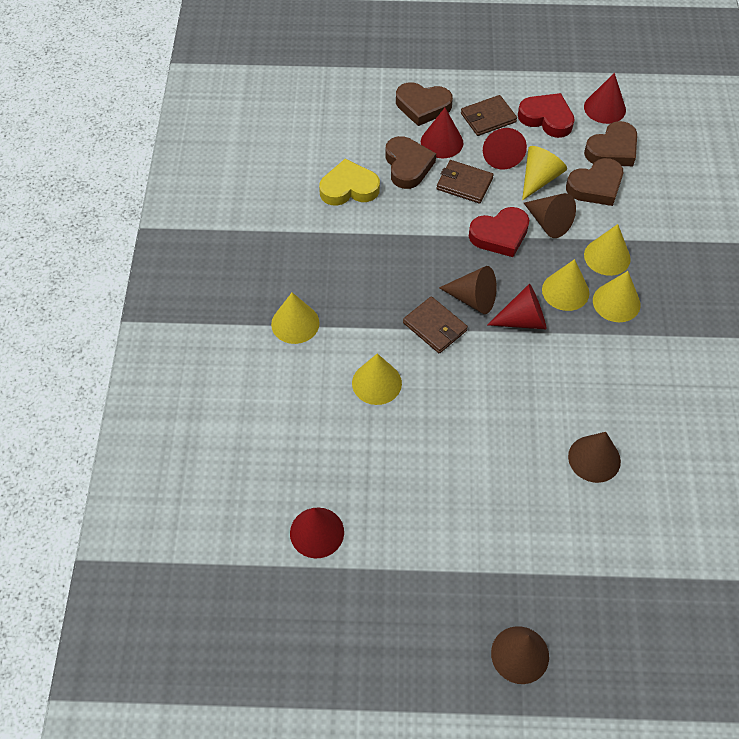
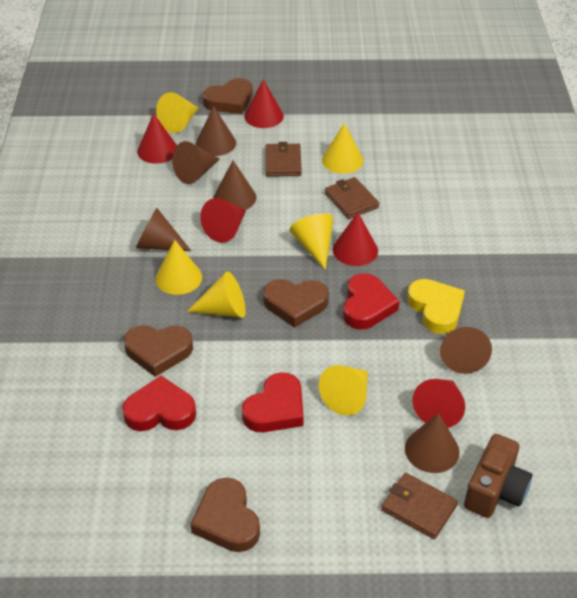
brown camera: 0 -> 1
brown cone: 4 -> 6
red heart: 2 -> 3

